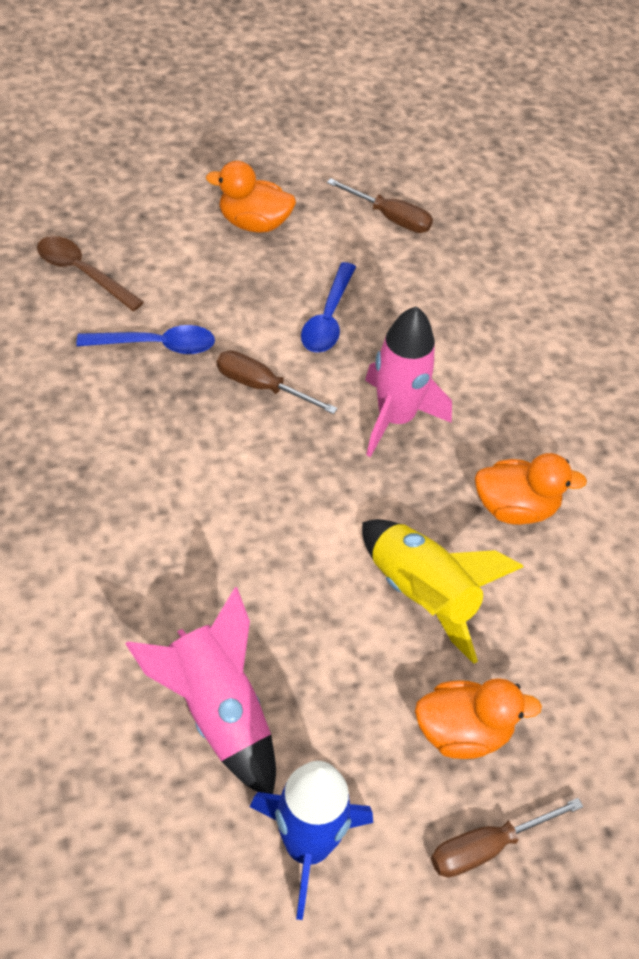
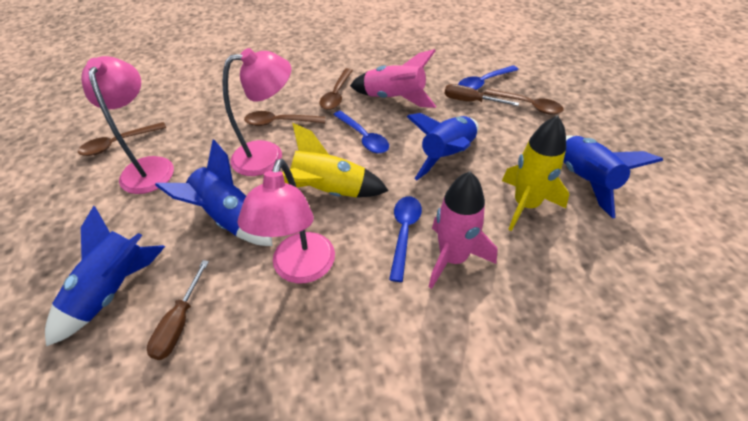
blue rocket: 1 -> 4
blue spoon: 2 -> 3
brown screwdriver: 3 -> 2
brown spoon: 1 -> 4
orange duck: 3 -> 0
pink lamp: 0 -> 3
yellow rocket: 1 -> 2

